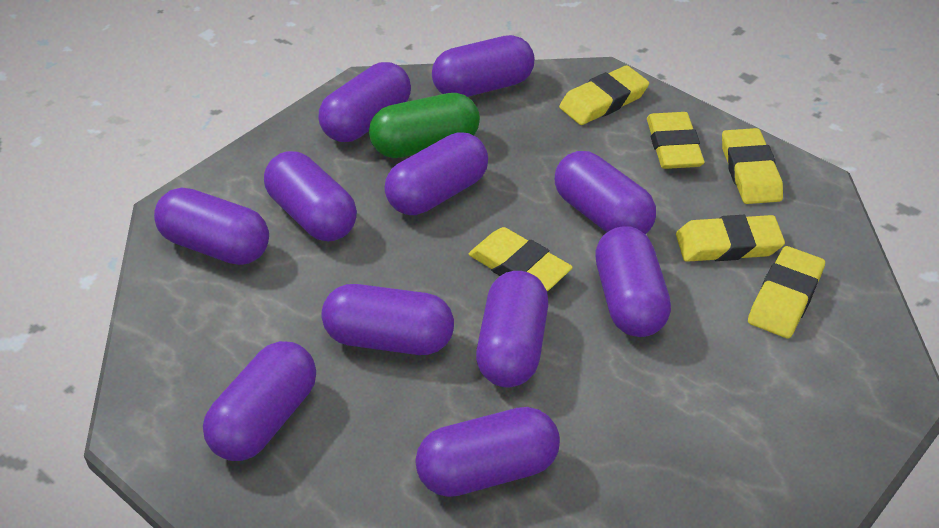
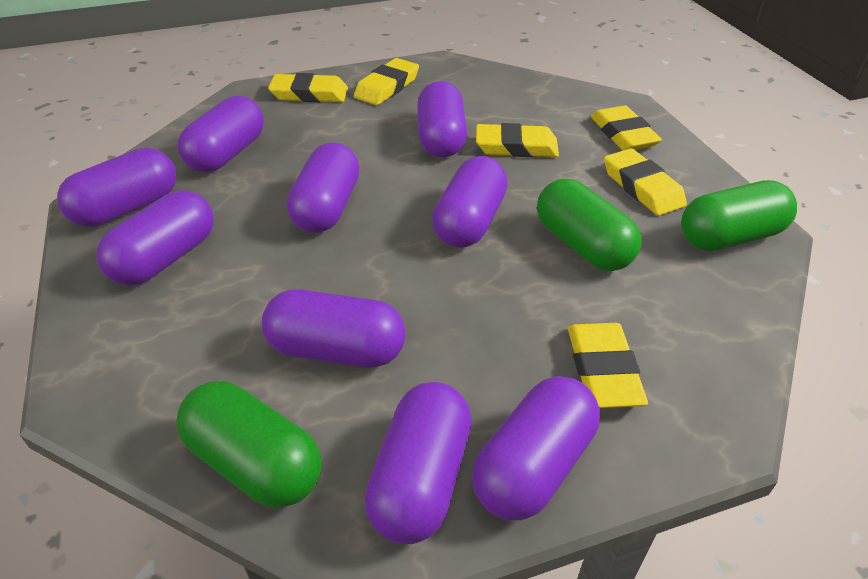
green capsule: 1 -> 3
purple capsule: 11 -> 9

